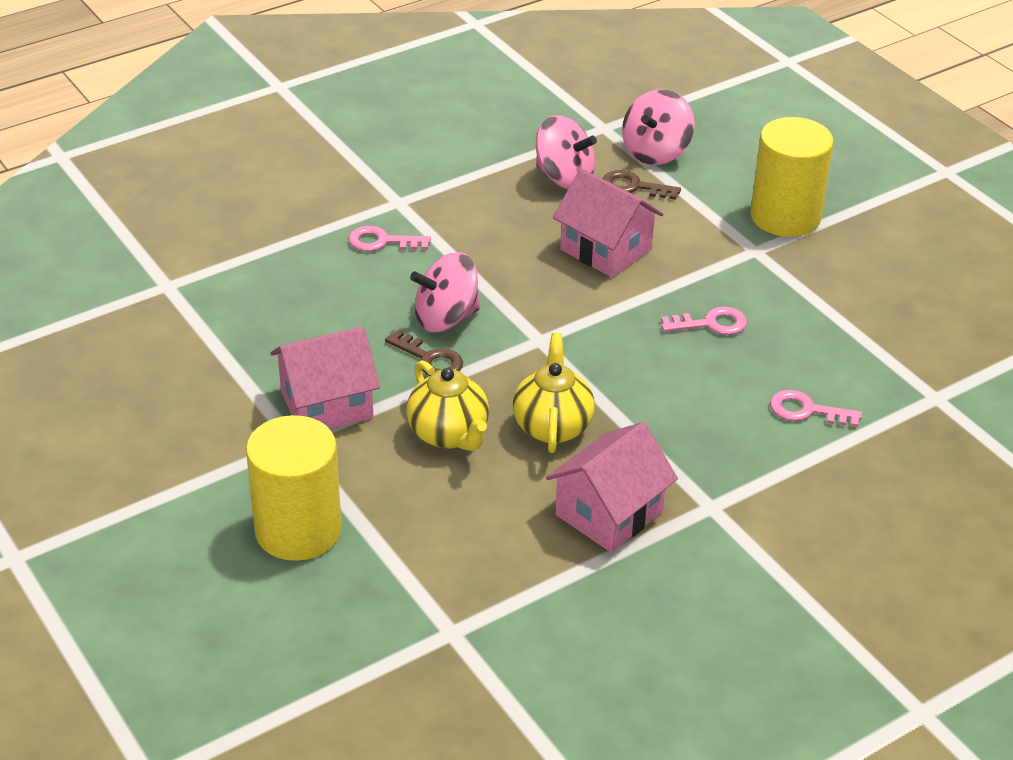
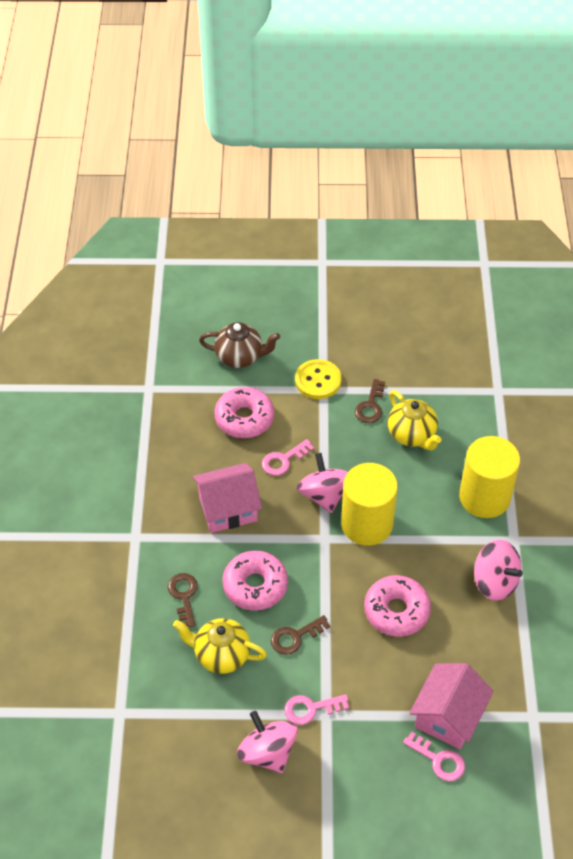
brown key: 2 -> 3
brown teapot: 0 -> 1
pink donut: 0 -> 3
pink house: 3 -> 2
yellow button: 0 -> 1

